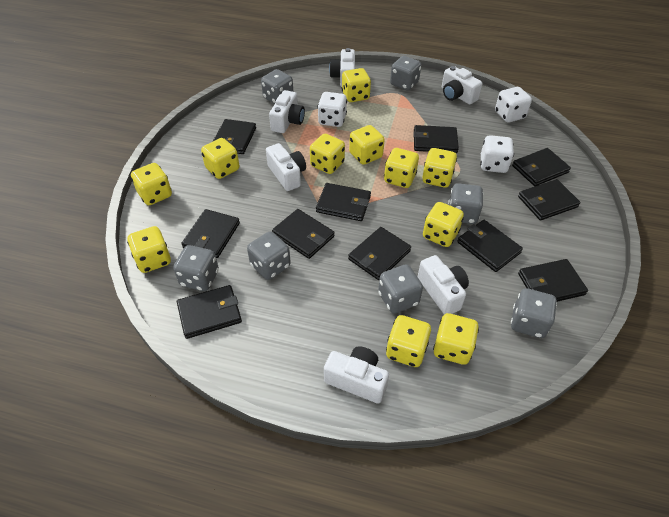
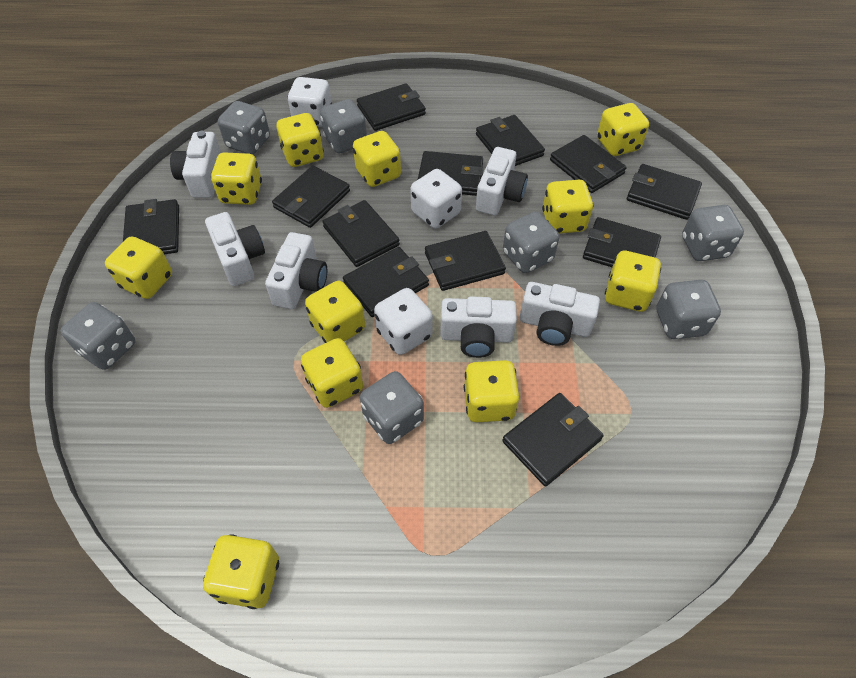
black wallet: 11 -> 12

